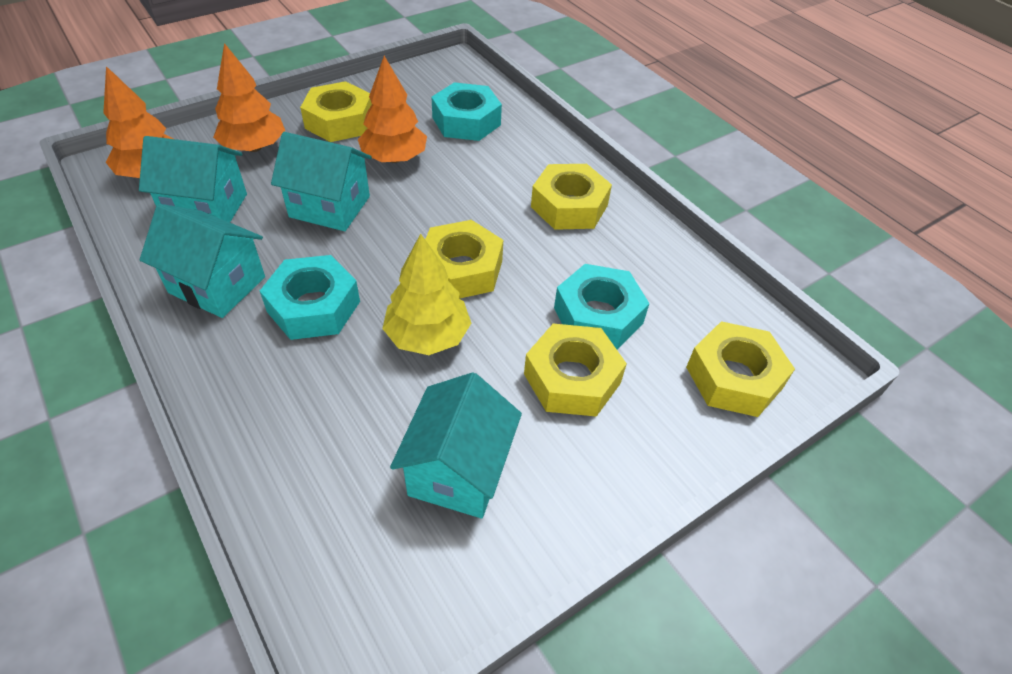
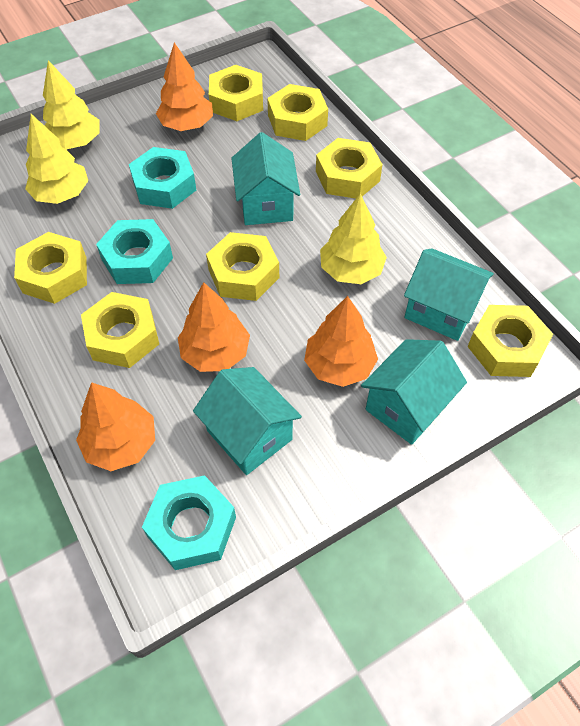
orange tree: 3 -> 4
yellow nut: 5 -> 7
yellow tree: 1 -> 3

